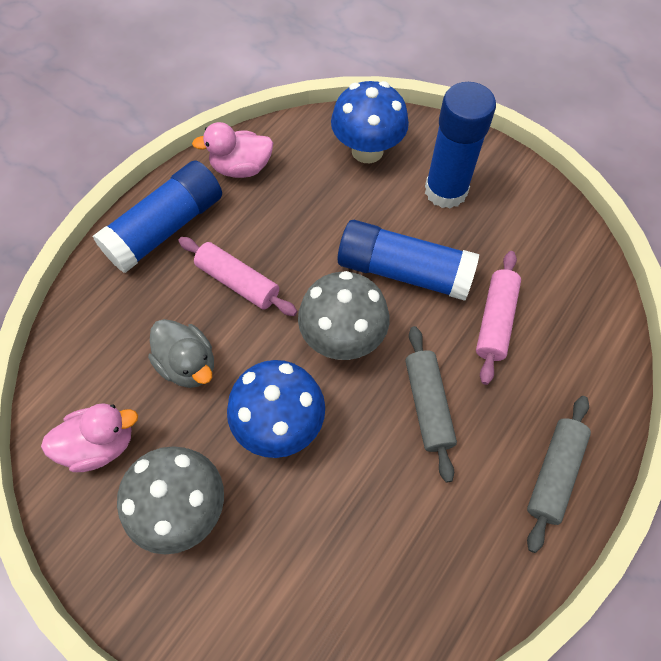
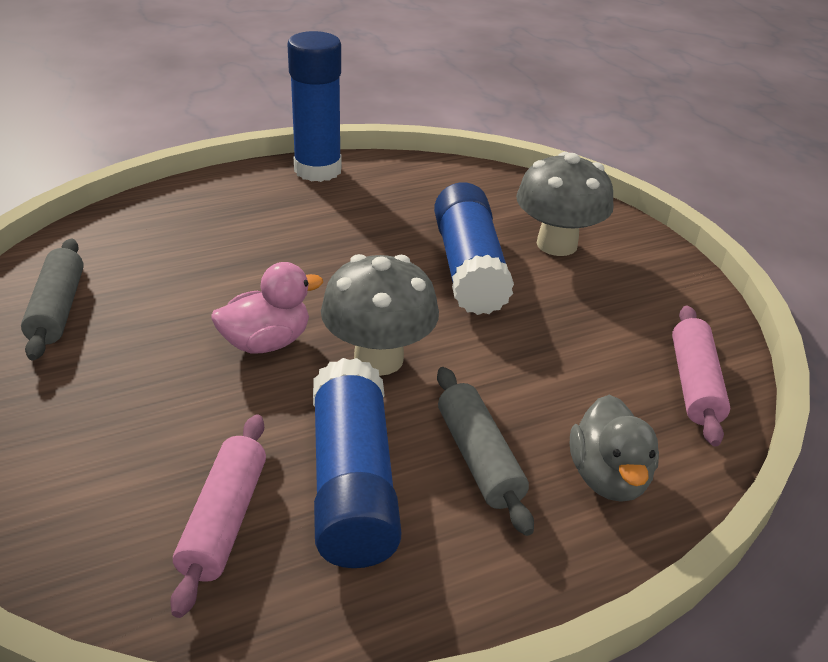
blue mushroom: 2 -> 0
pink duck: 2 -> 1

